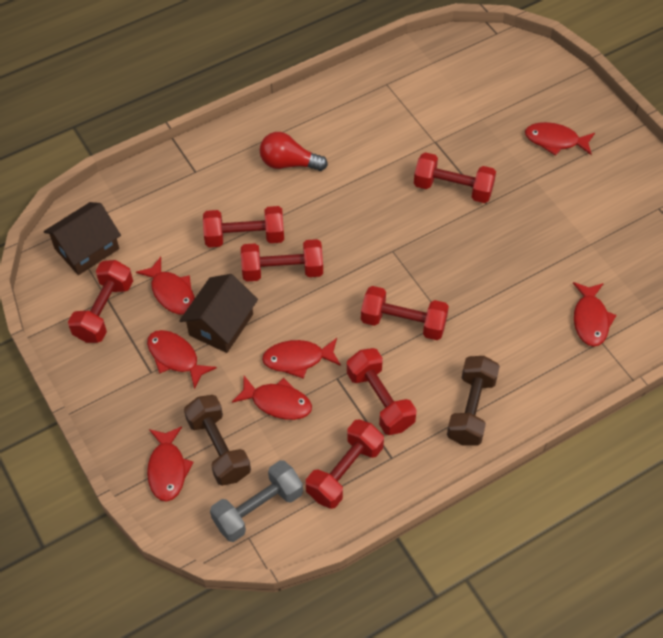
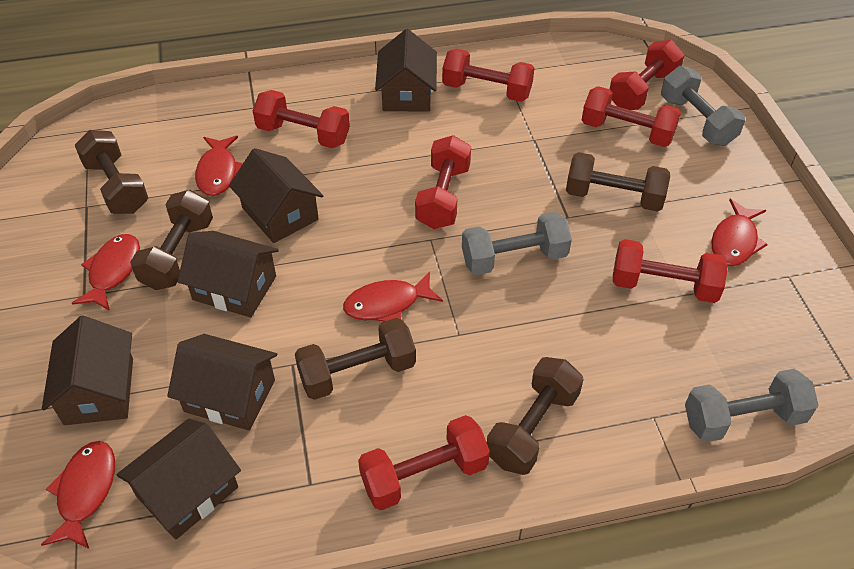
brown dumbbell: 2 -> 5
brown house: 2 -> 6
grey dumbbell: 1 -> 3
red fish: 7 -> 5
red light bulb: 1 -> 0

